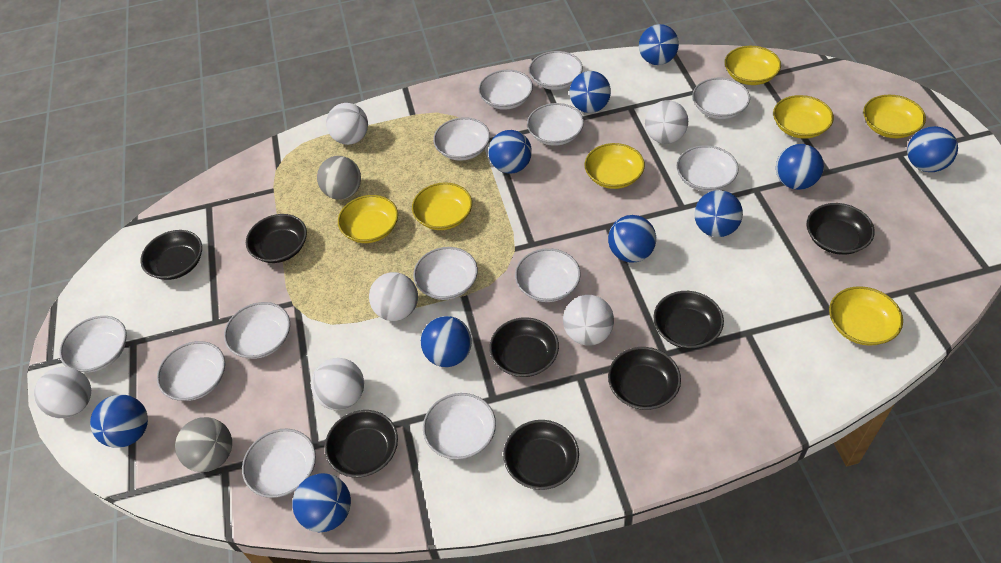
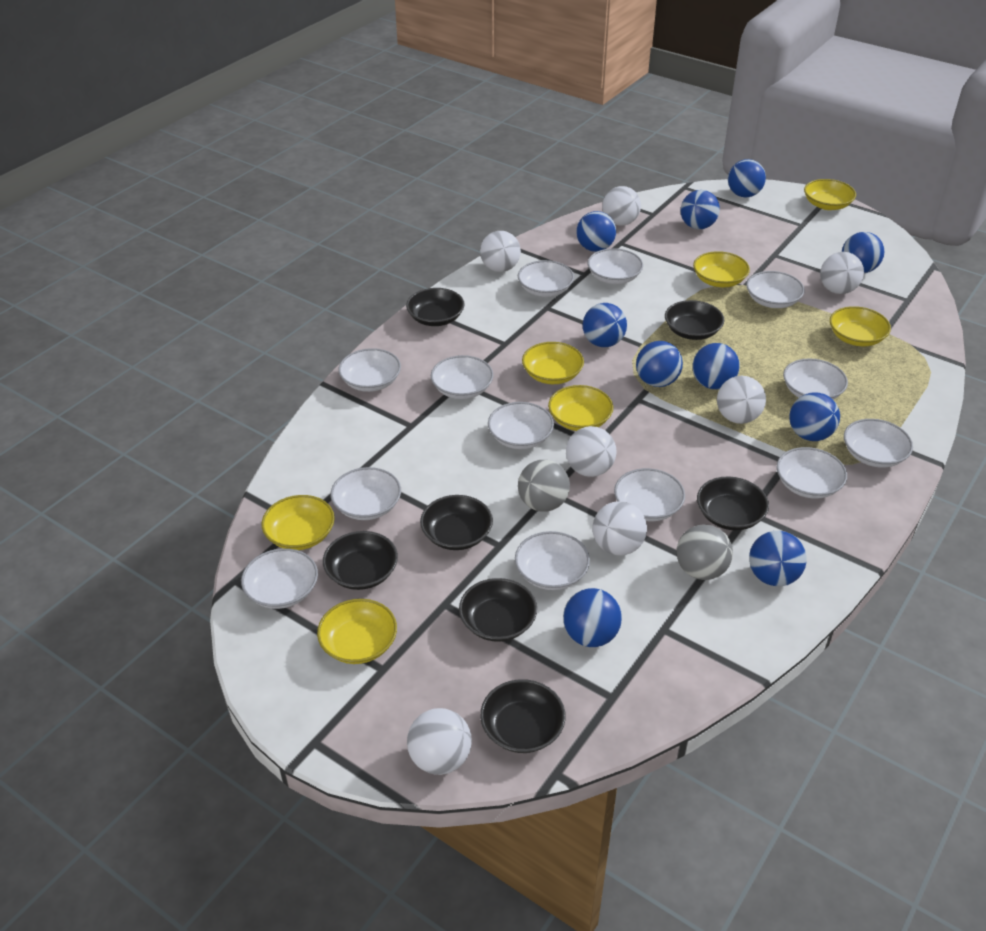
black bowl: 8 -> 7
white ball: 6 -> 7

